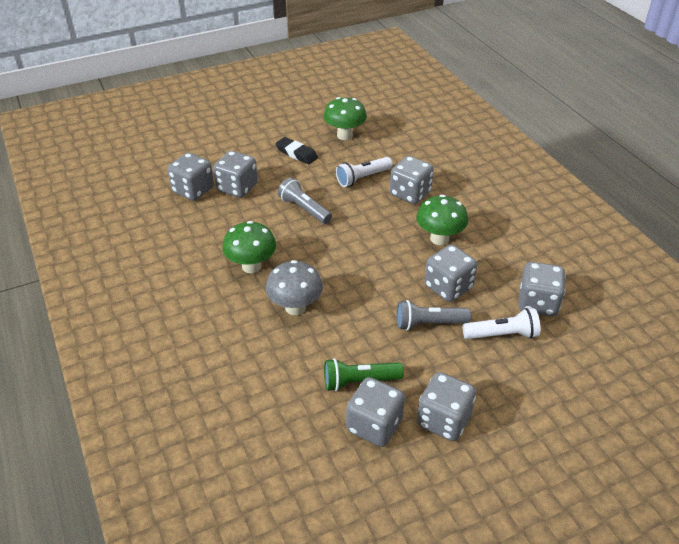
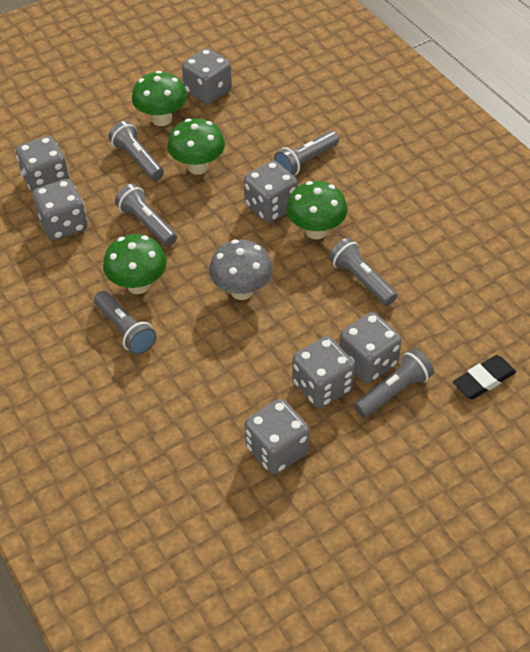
green flashlight: 1 -> 0
green mushroom: 3 -> 4
grey flashlight: 2 -> 6
white flashlight: 2 -> 0

